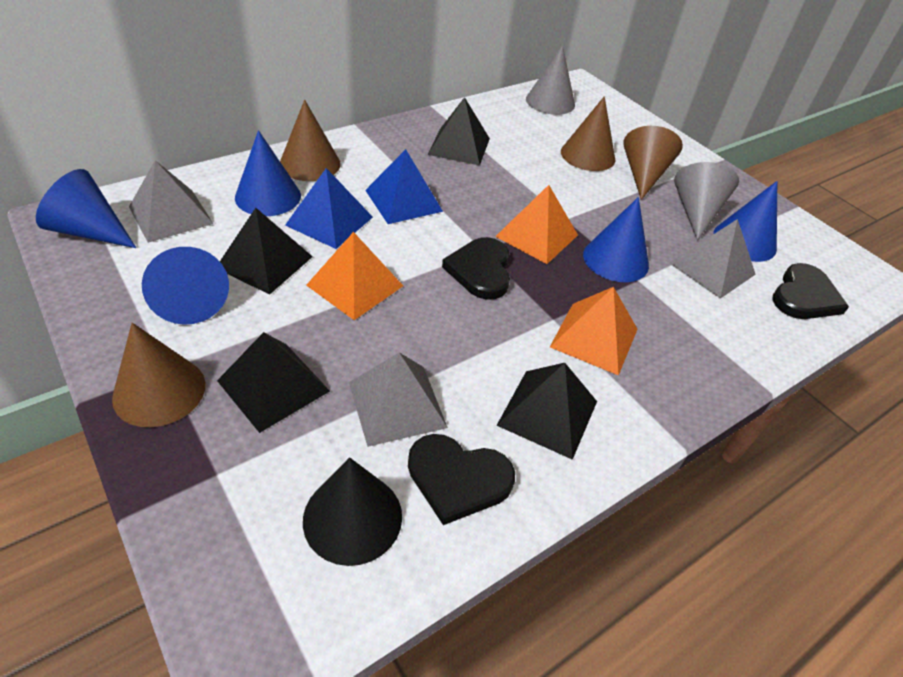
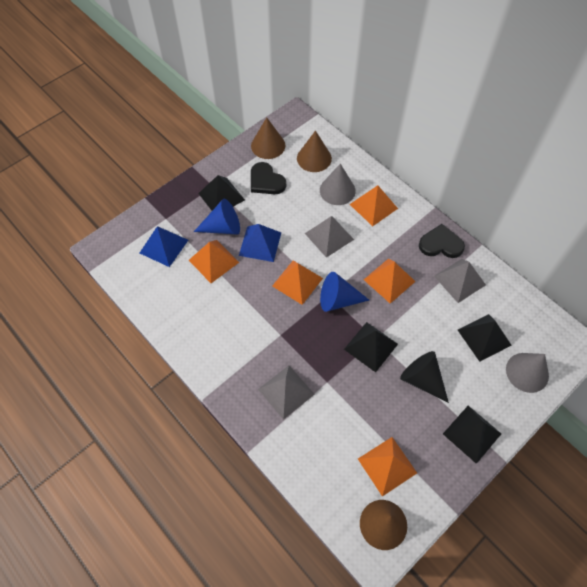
black heart: 3 -> 2
blue cone: 5 -> 2
brown cone: 4 -> 3
orange pyramid: 3 -> 5

